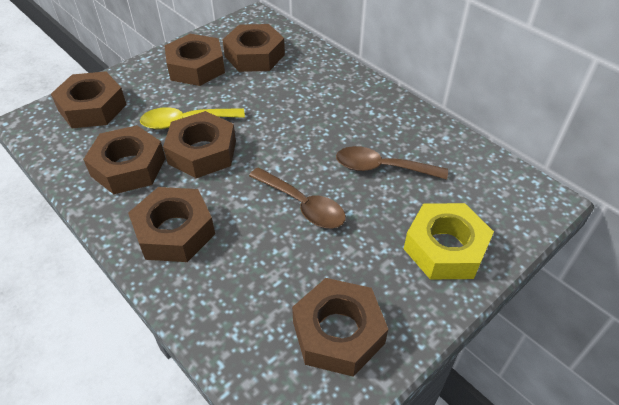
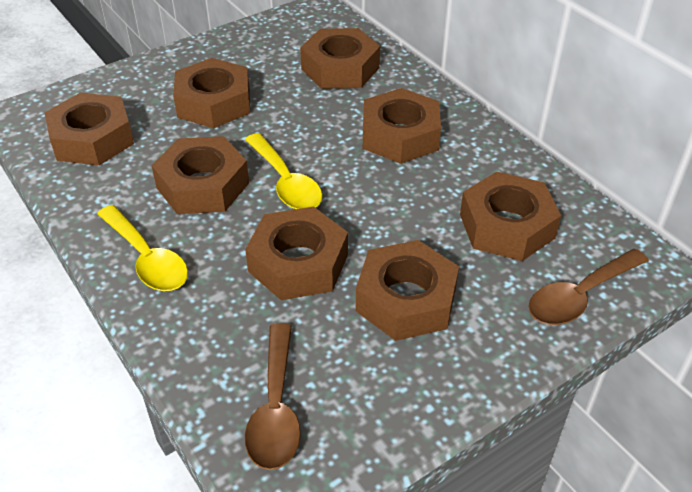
brown nut: 7 -> 8
yellow nut: 1 -> 0
yellow spoon: 1 -> 2

